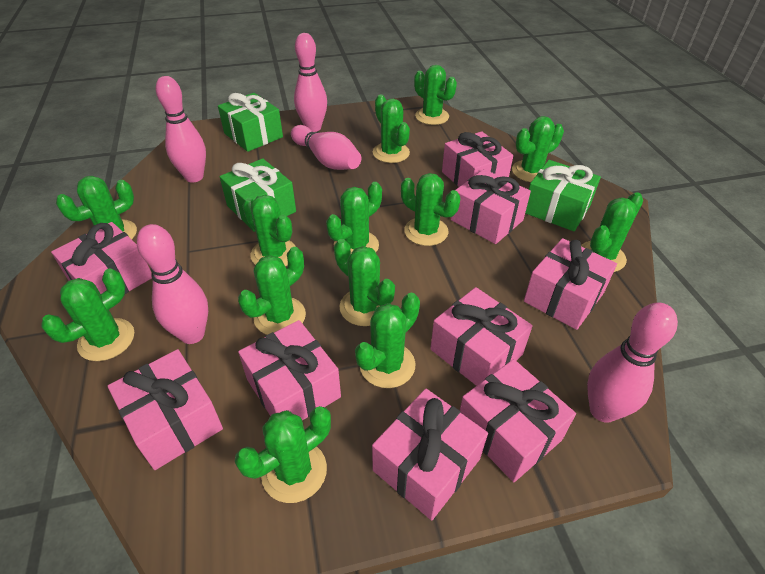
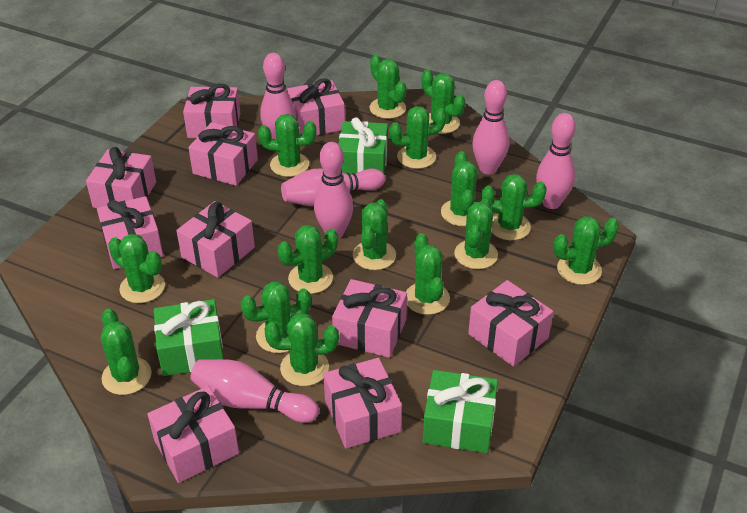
green cactus: 13 -> 15
pink bowling pin: 5 -> 6
pink gift: 9 -> 10

